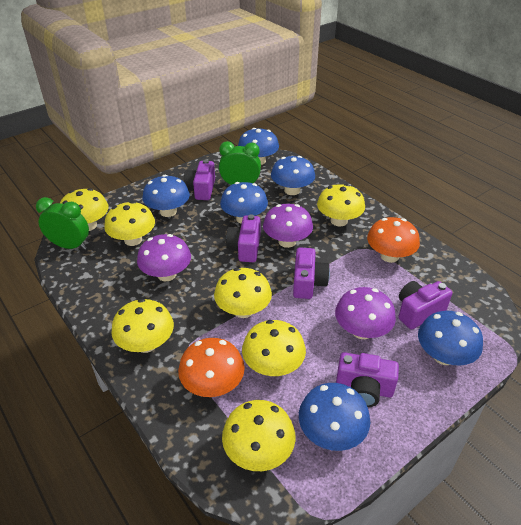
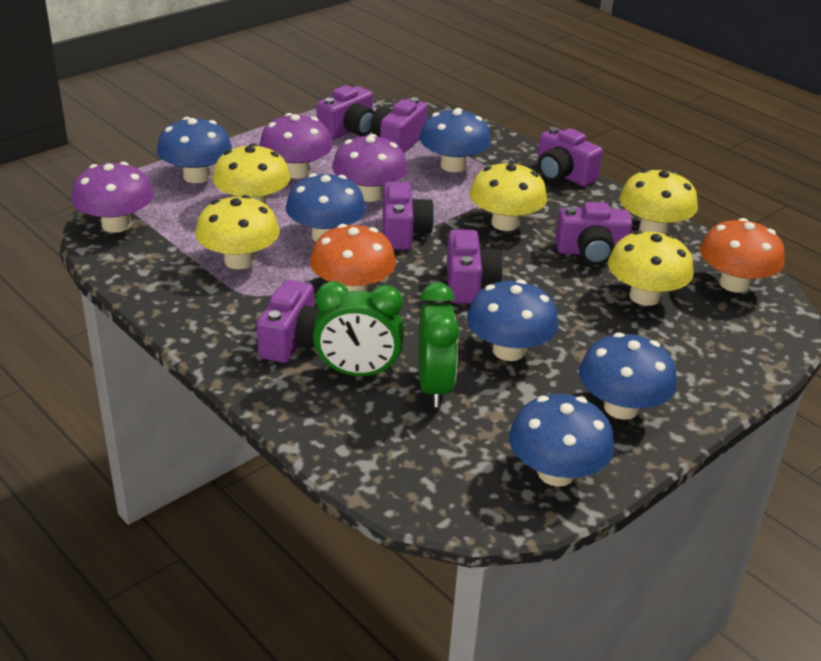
purple camera: 5 -> 7
yellow mushroom: 7 -> 5

